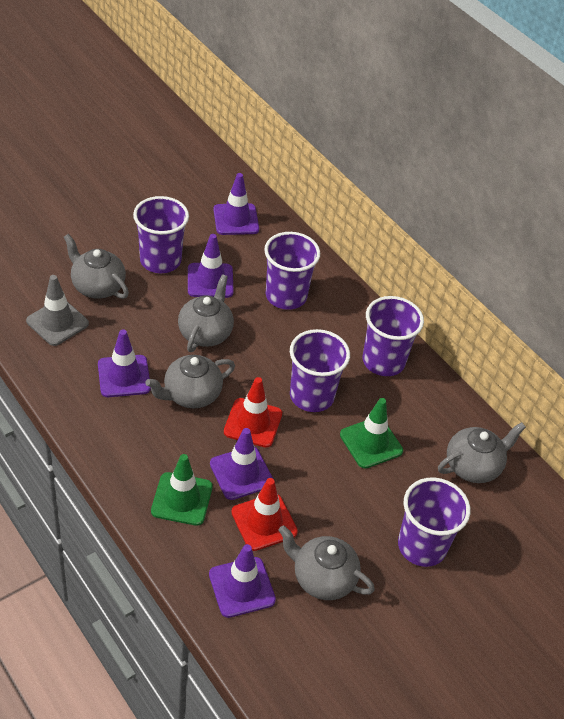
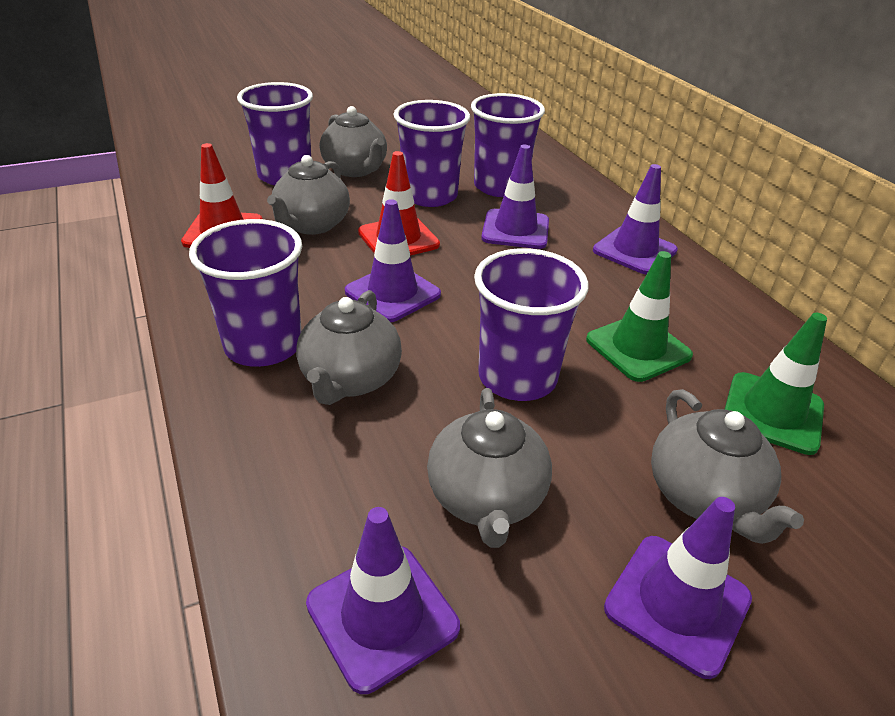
grey traffic cone: 1 -> 0

